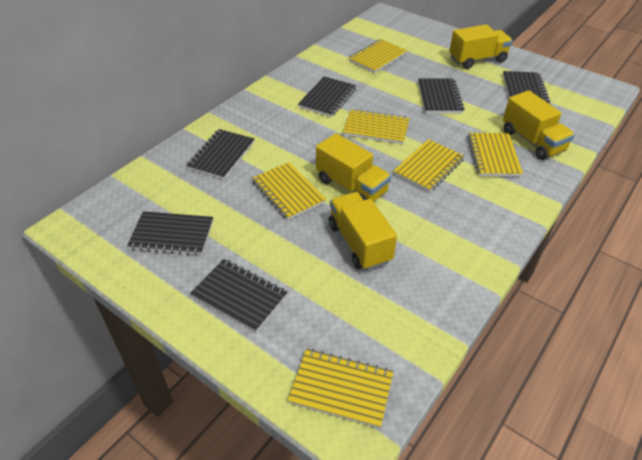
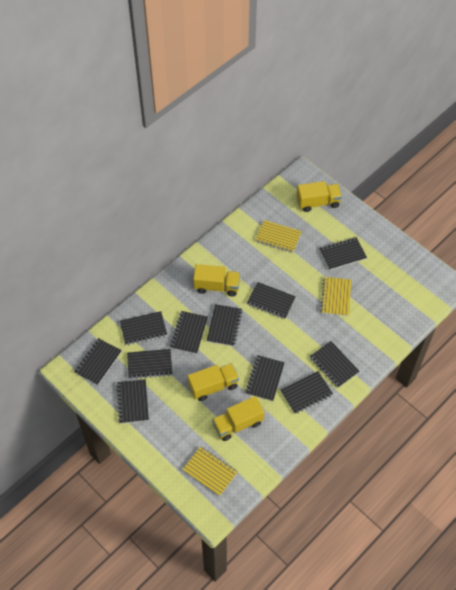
black notebook: 6 -> 11
yellow notebook: 6 -> 3

